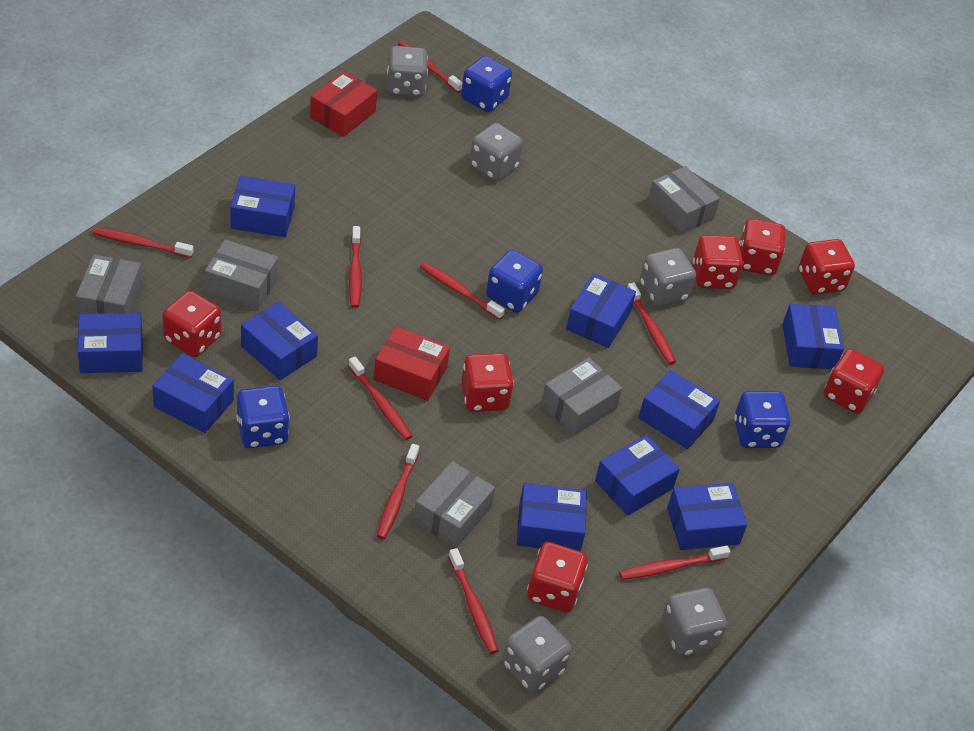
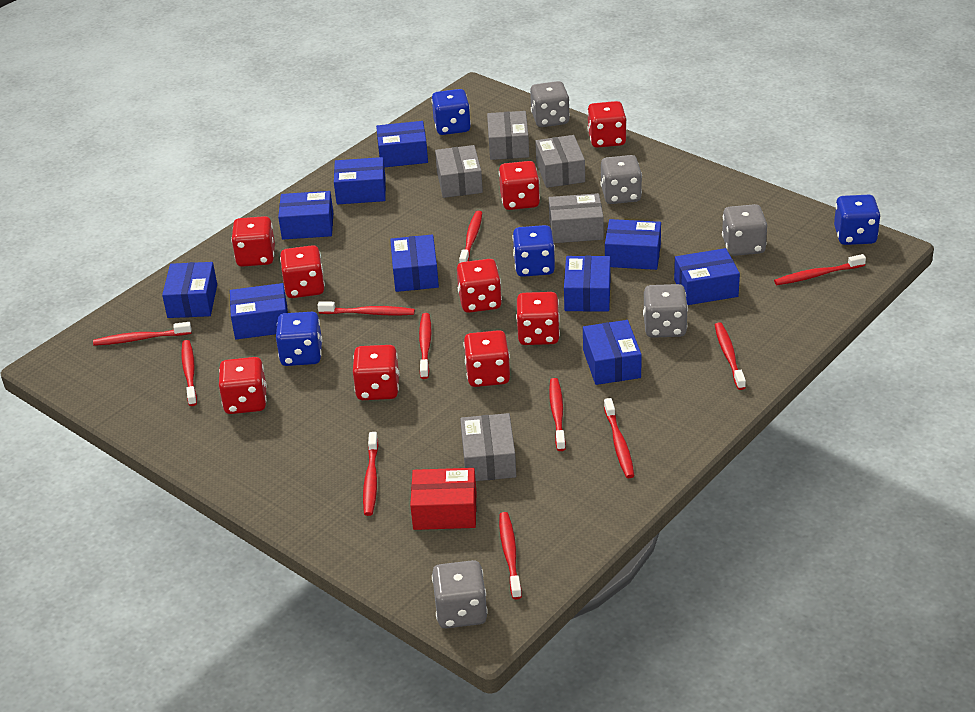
red box: 2 -> 1
red dice: 7 -> 9
red toothbrush: 9 -> 11

